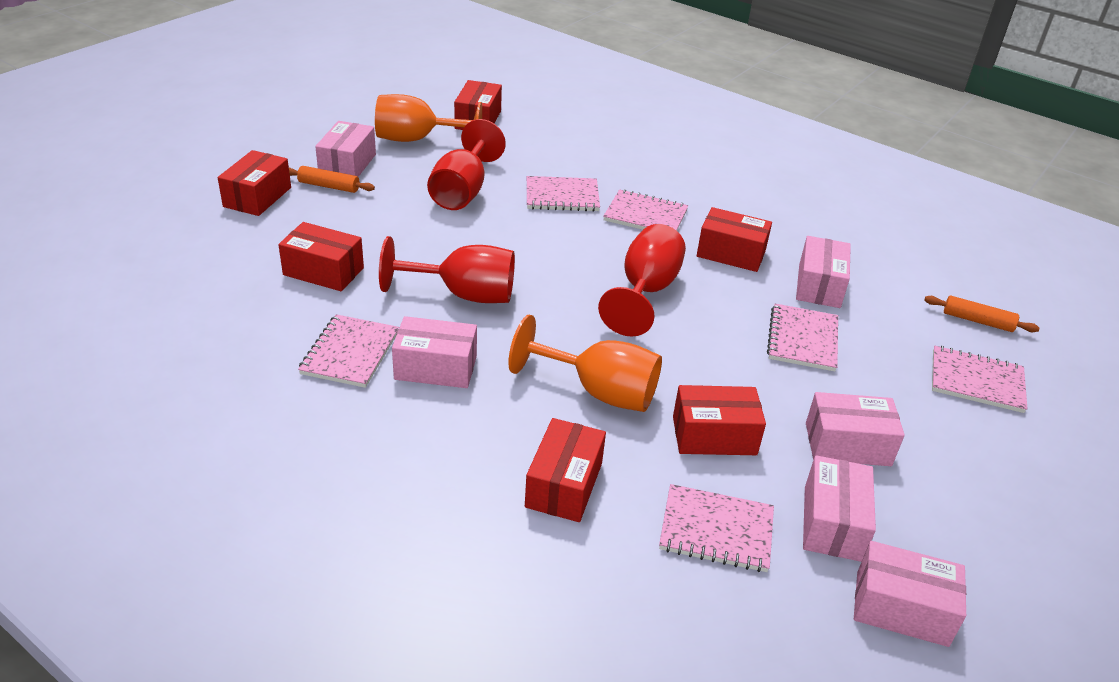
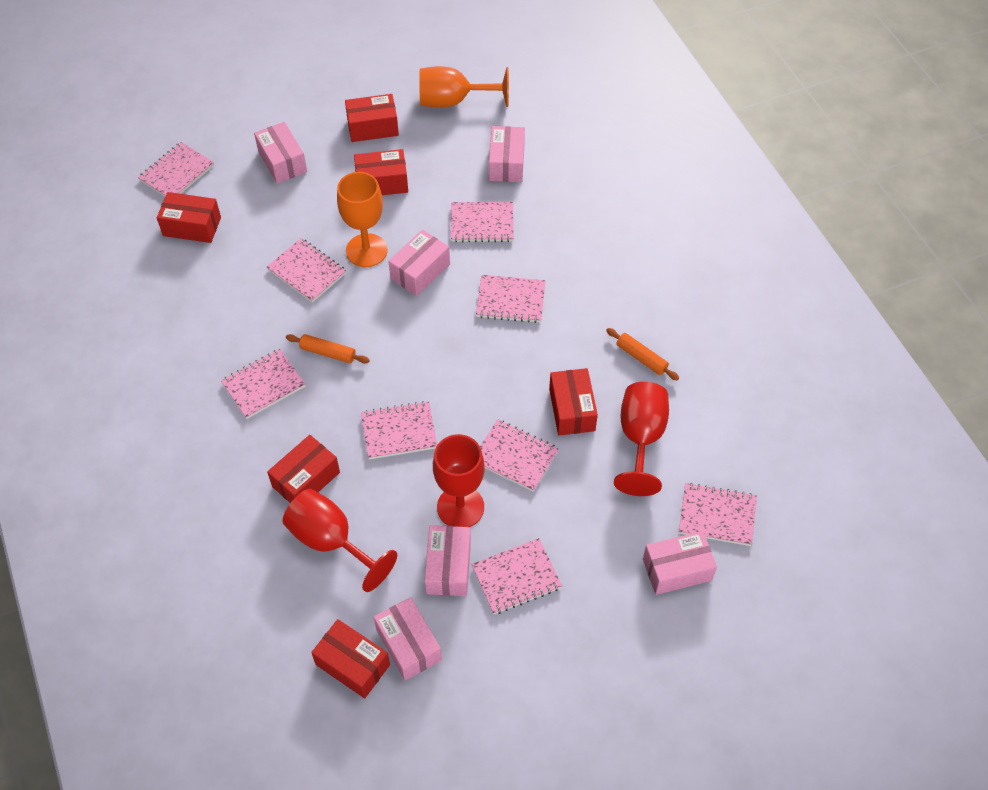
pink notebook: 6 -> 9

